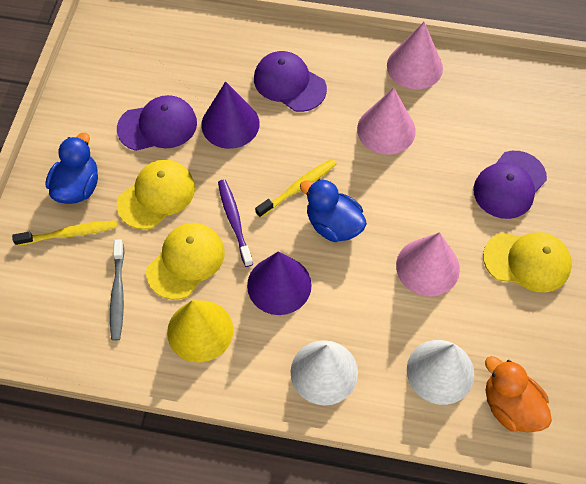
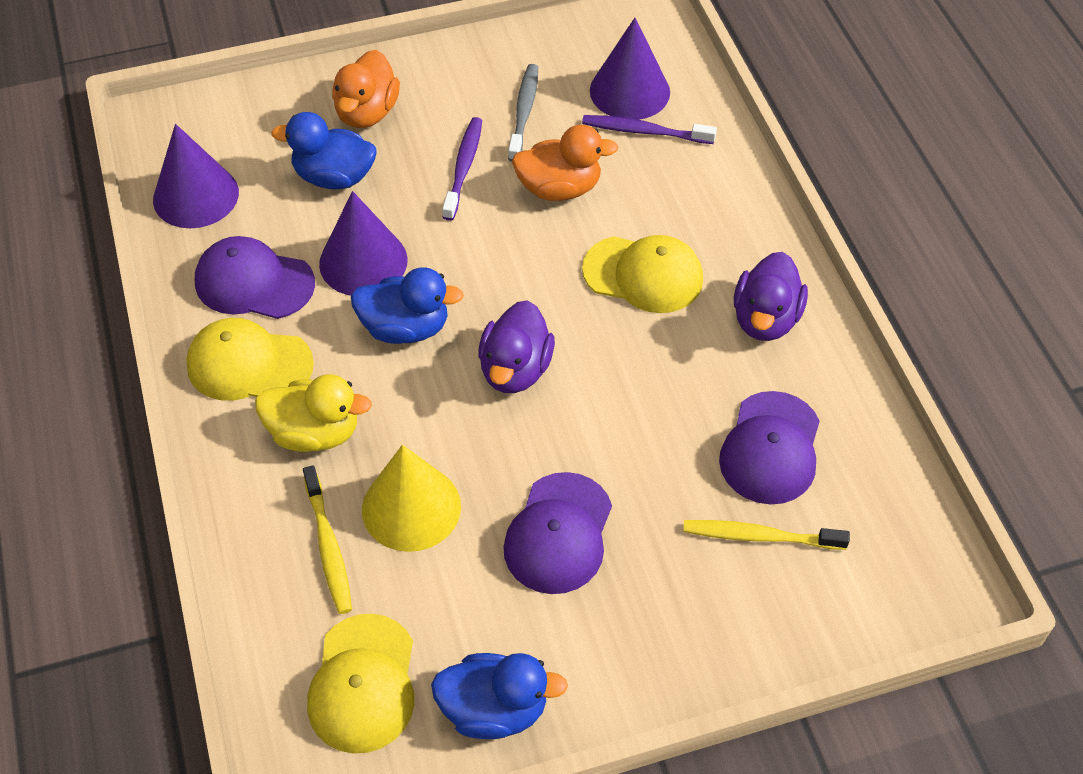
blue duck: 2 -> 3
orange duck: 1 -> 2
pink cone: 3 -> 0
purple cone: 2 -> 3
purple duck: 0 -> 2
purple toothbrush: 1 -> 2
white cone: 2 -> 0
yellow duck: 0 -> 1

